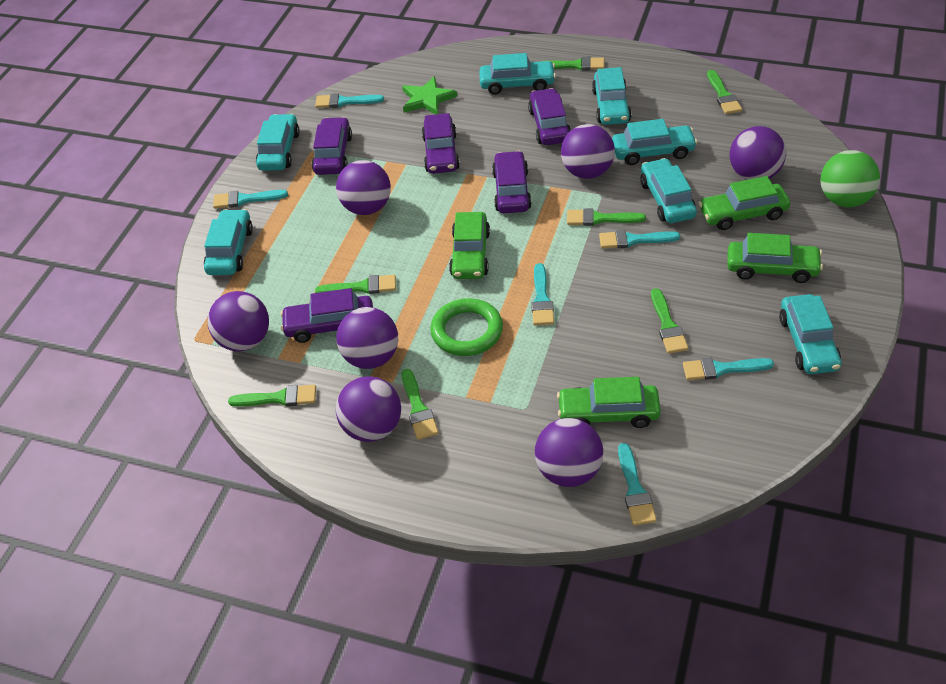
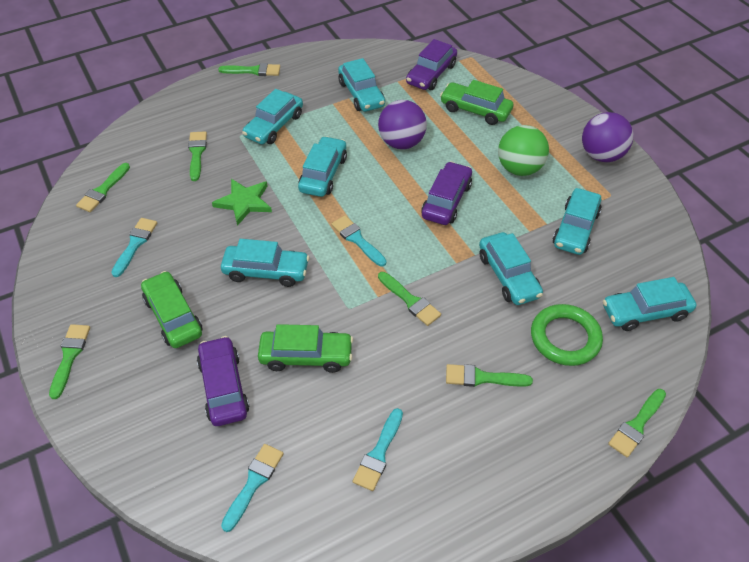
green car: 4 -> 3
purple ball: 7 -> 2
purple car: 5 -> 3
turquoise brush: 6 -> 4

